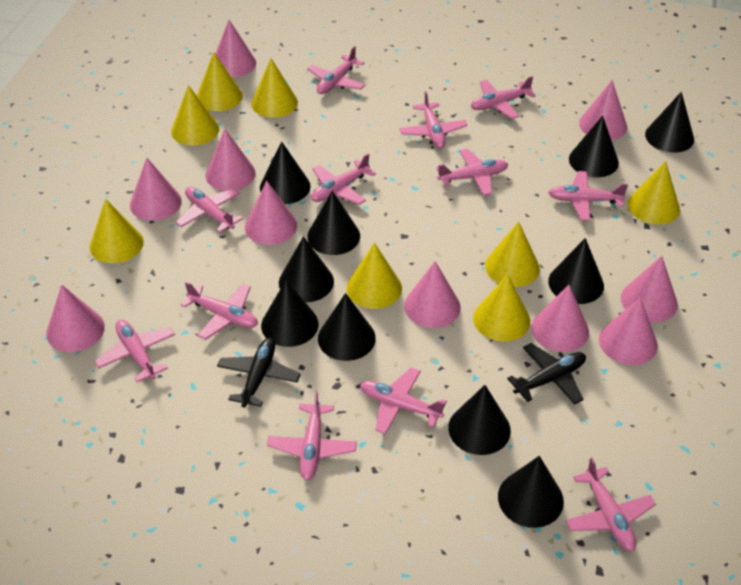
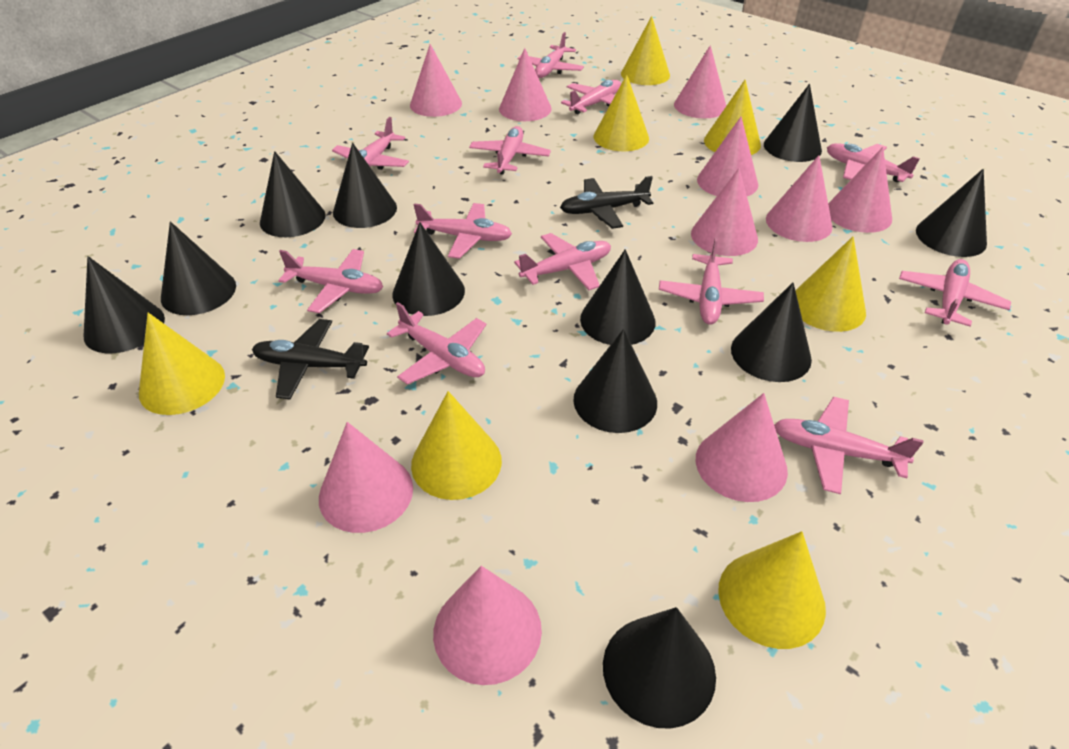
black cone: 10 -> 11
yellow cone: 8 -> 7

